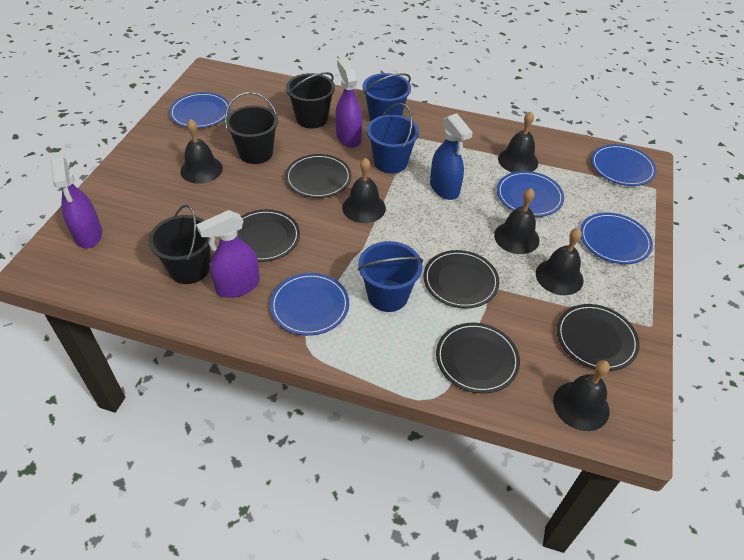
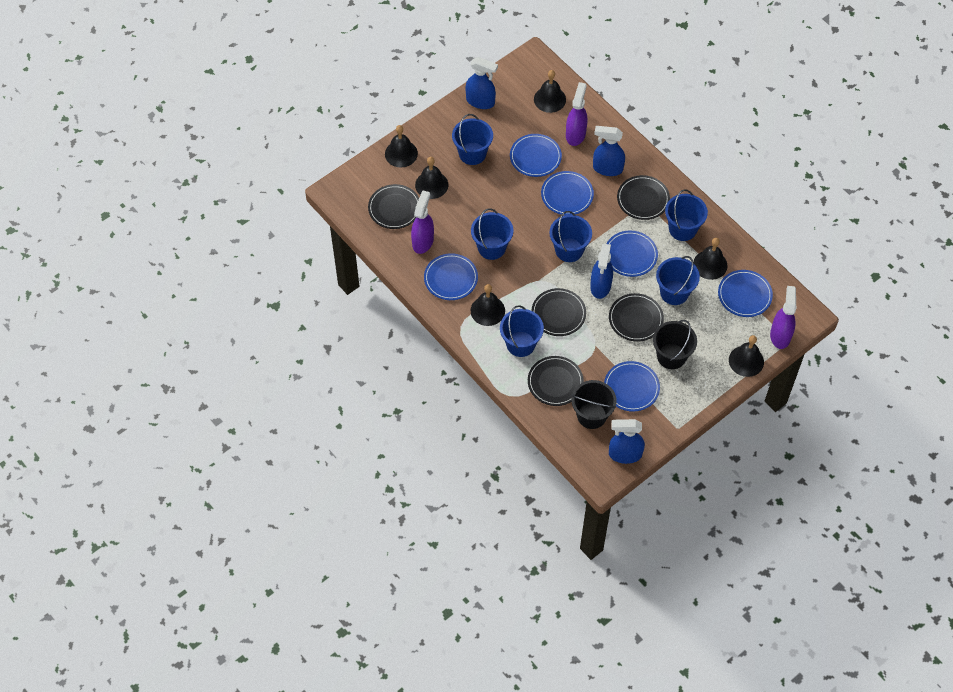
black bucket: 3 -> 2
blue bucket: 3 -> 6
blue plate: 5 -> 6
blue spray bottle: 1 -> 4

